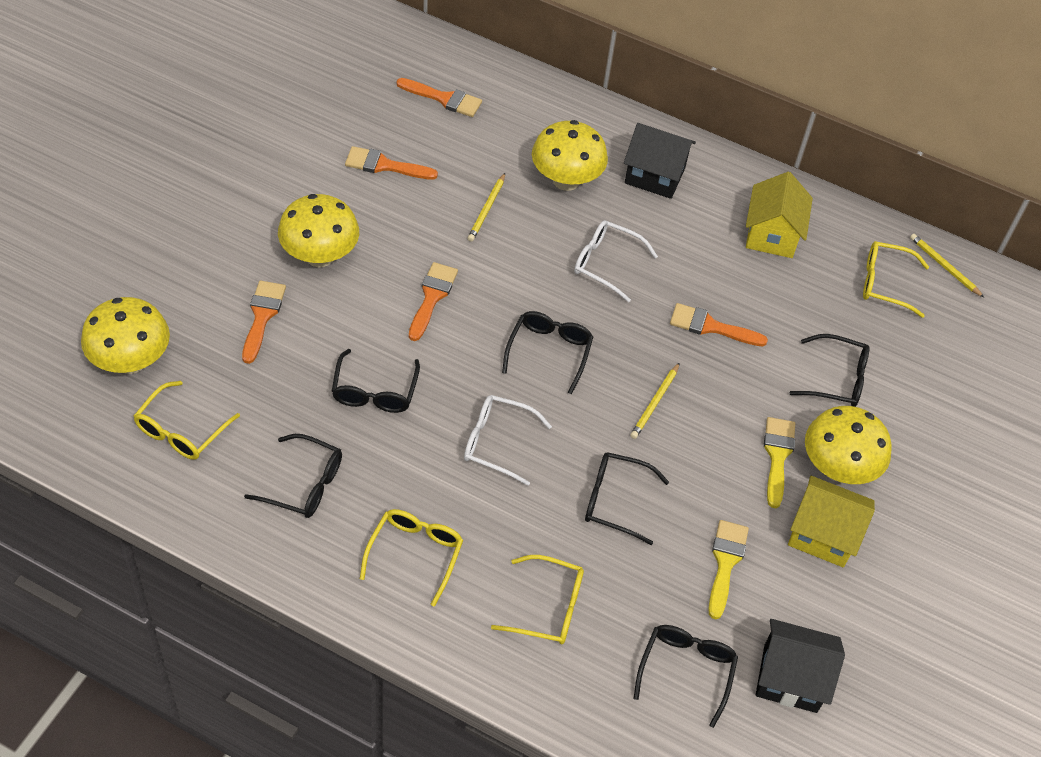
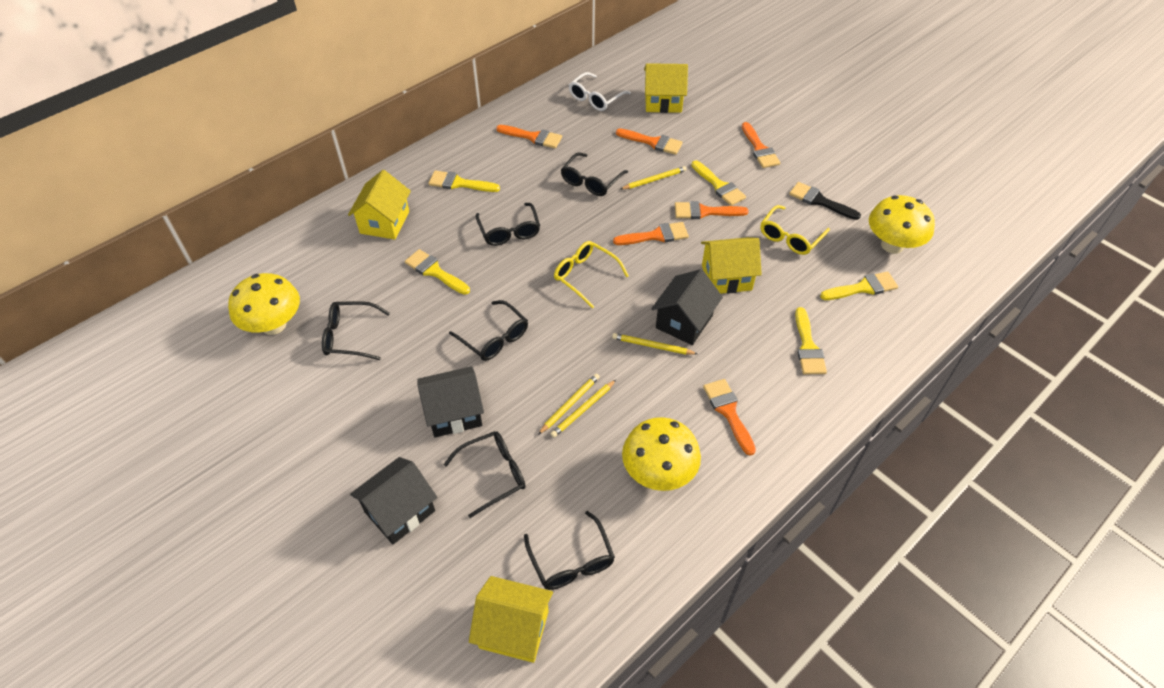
black brush: 0 -> 1
black house: 2 -> 3
orange brush: 5 -> 6
white glasses: 2 -> 1
yellow brush: 2 -> 5
yellow glasses: 4 -> 2
yellow house: 2 -> 4
yellow mushroom: 4 -> 3
yellow pencil: 3 -> 4

